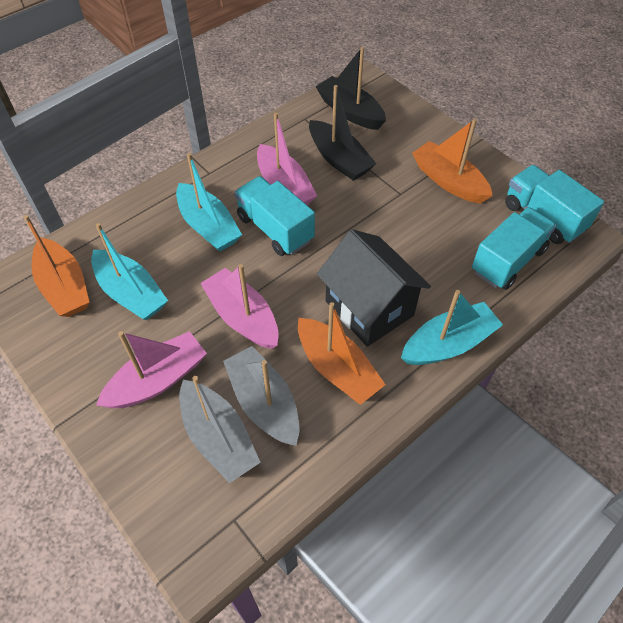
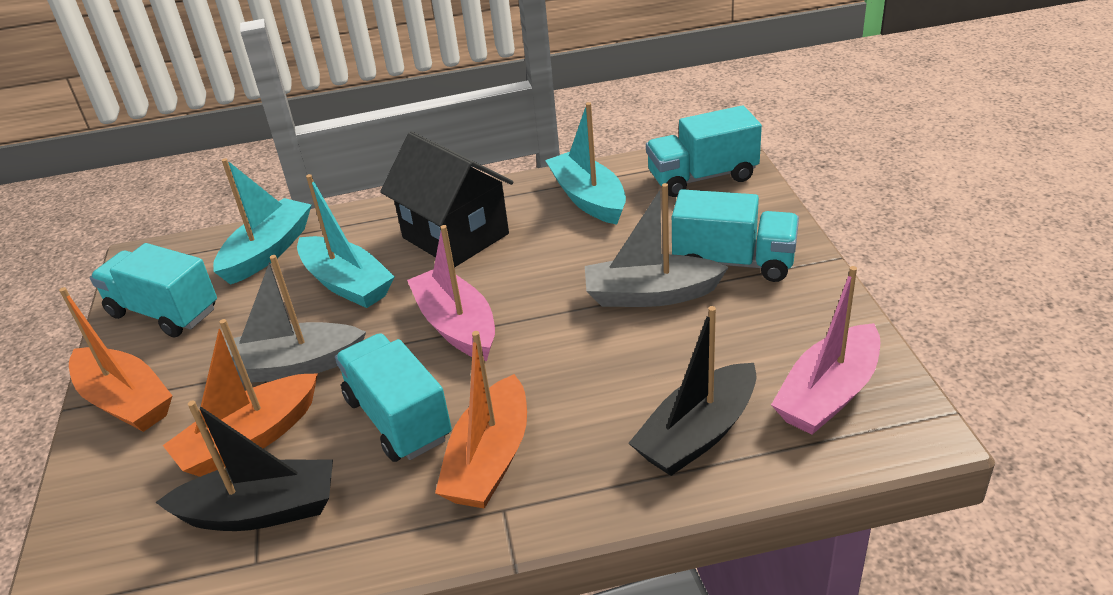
pink boat: 3 -> 2
turquoise truck: 3 -> 4

